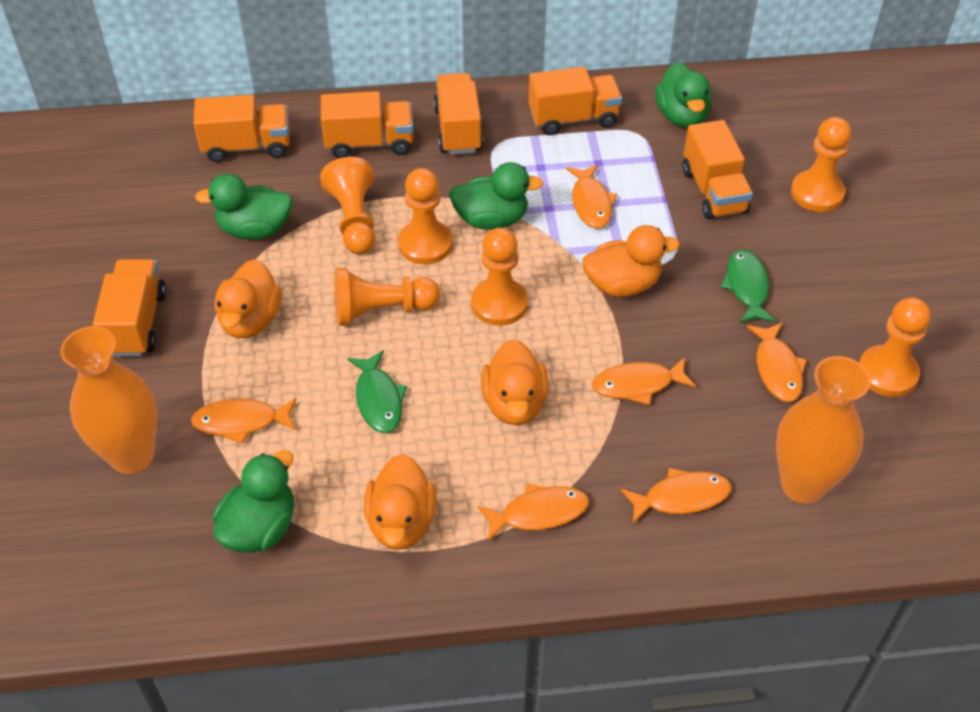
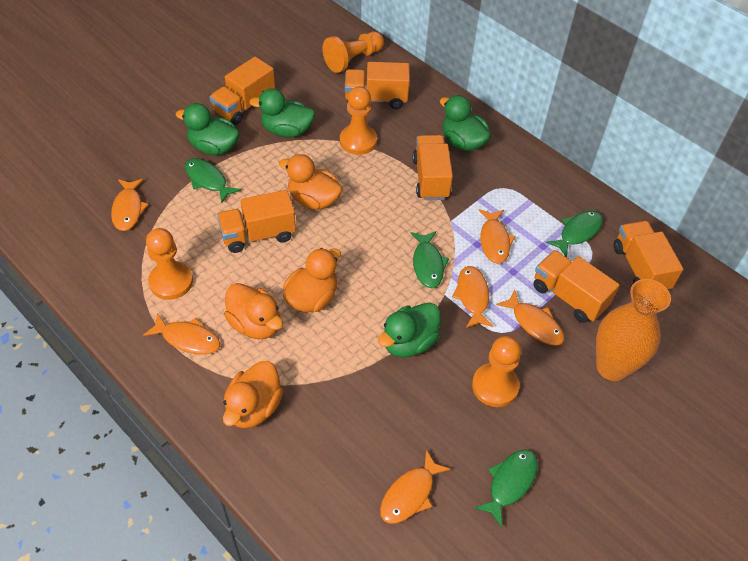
green fish: 2 -> 4
orange pawn: 6 -> 4
orange vase: 2 -> 1

